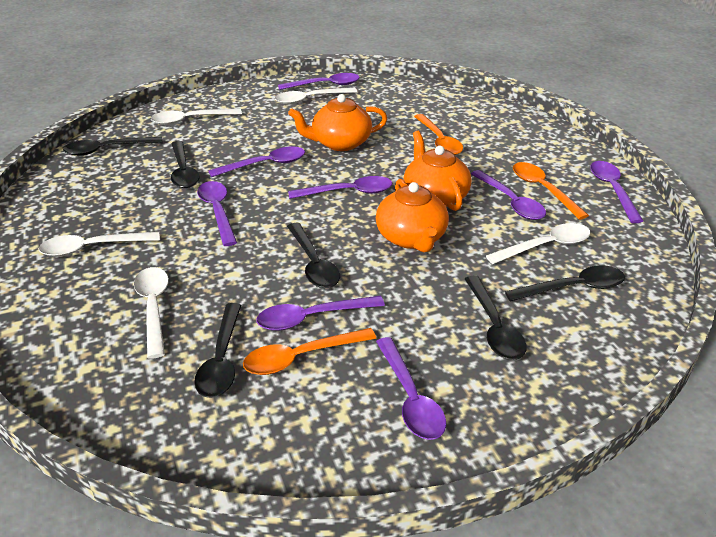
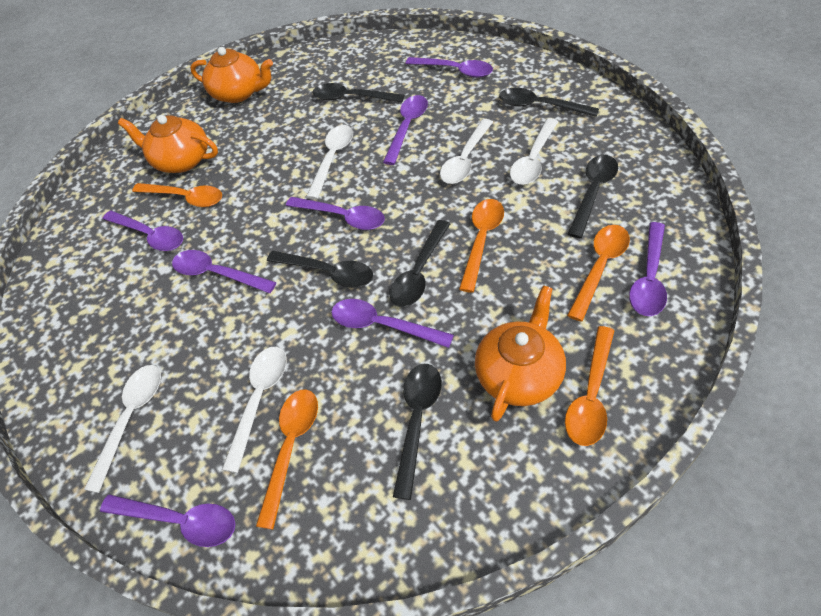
orange spoon: 3 -> 5

